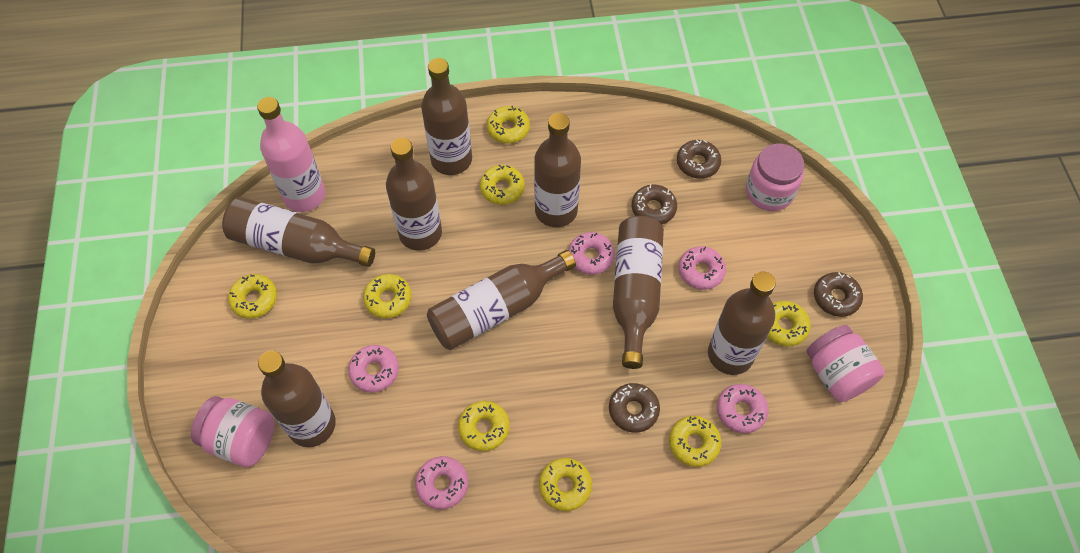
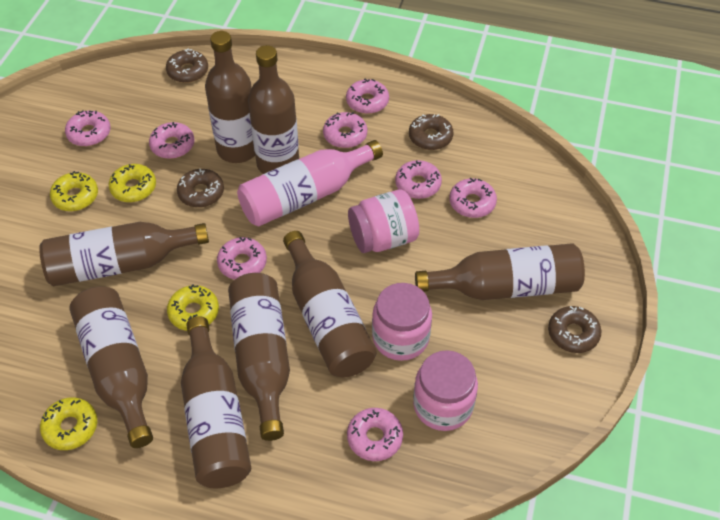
pink donut: 5 -> 8
yellow donut: 8 -> 4

